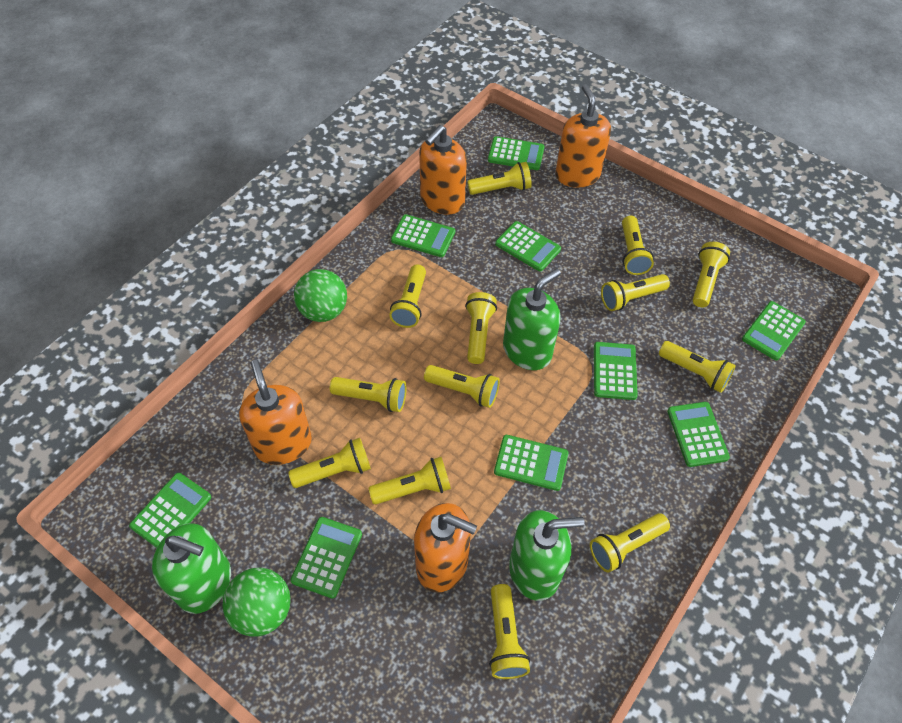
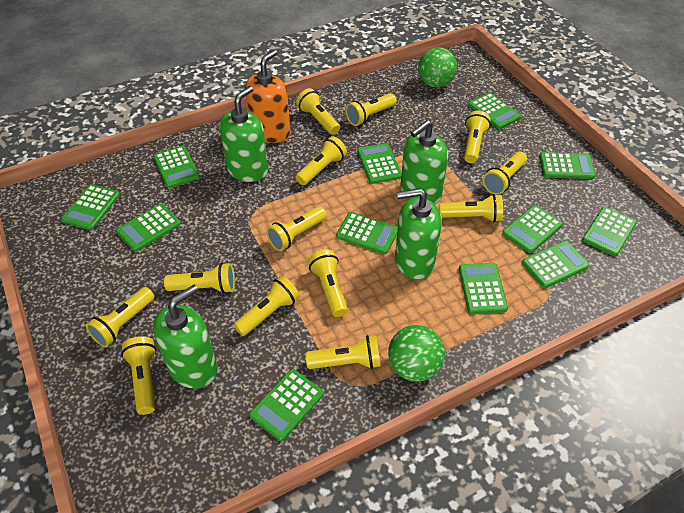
green calculator: 9 -> 12
green soap dispenser: 3 -> 4
orange soap dispenser: 4 -> 1

